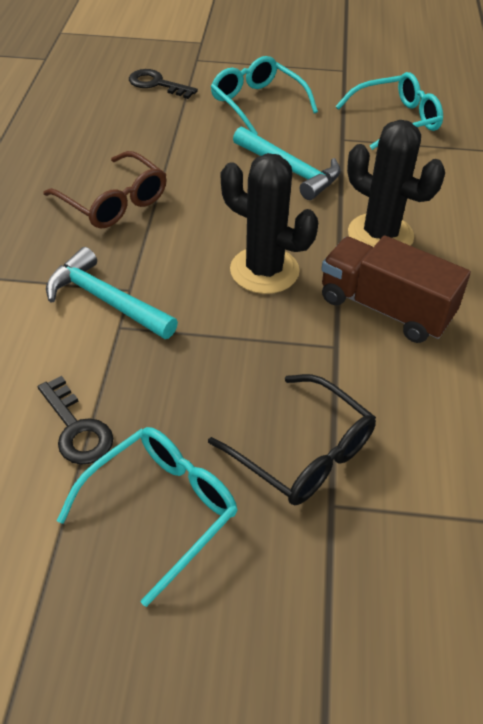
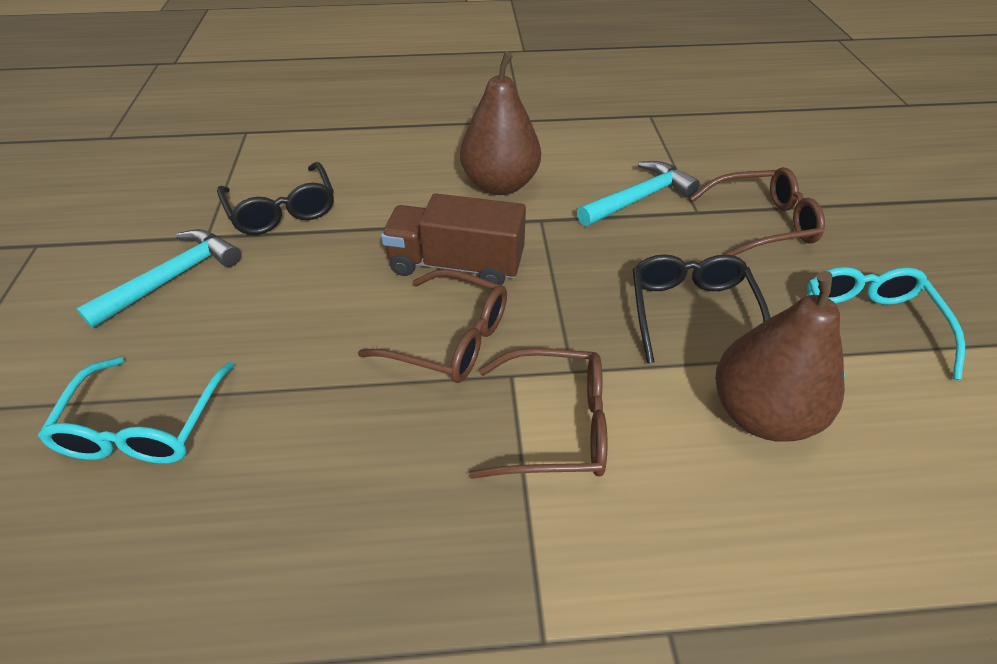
black cactus: 2 -> 0
black glasses: 1 -> 2
black key: 2 -> 0
brown glasses: 1 -> 3
brown pear: 0 -> 2
turquoise glasses: 3 -> 2

